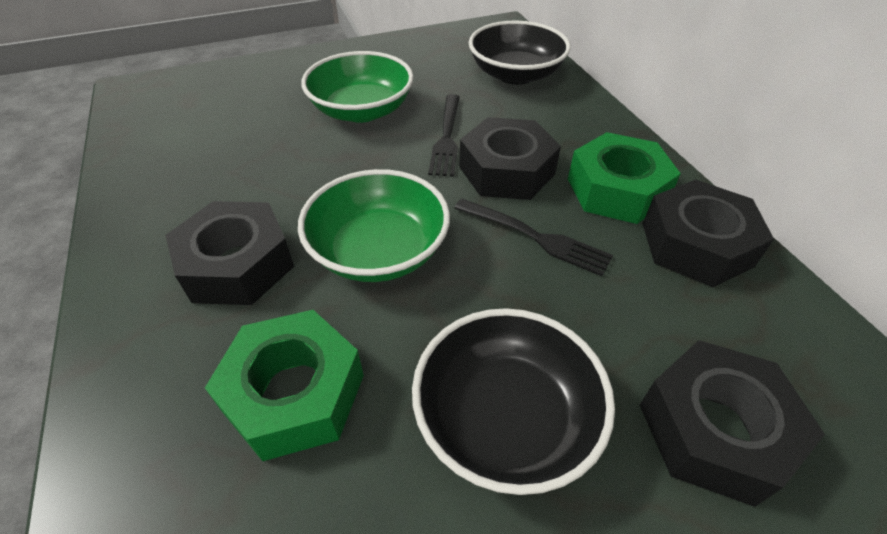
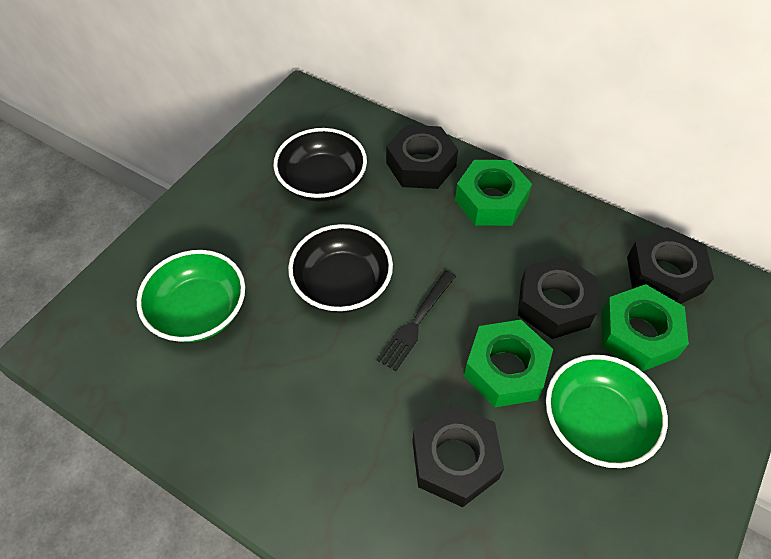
black fork: 2 -> 1
green nut: 2 -> 3

